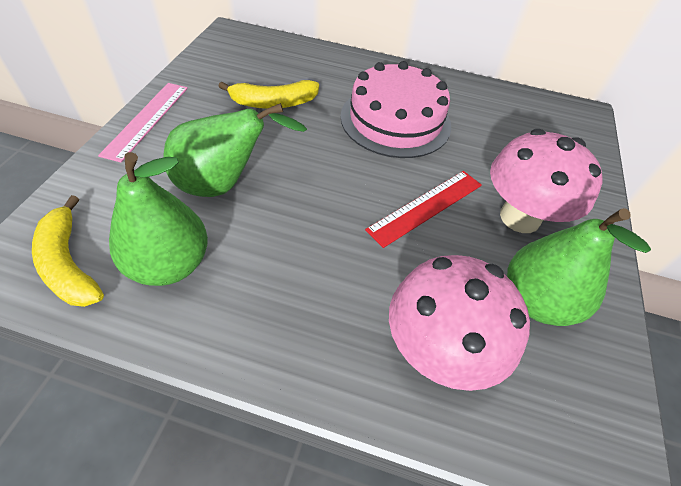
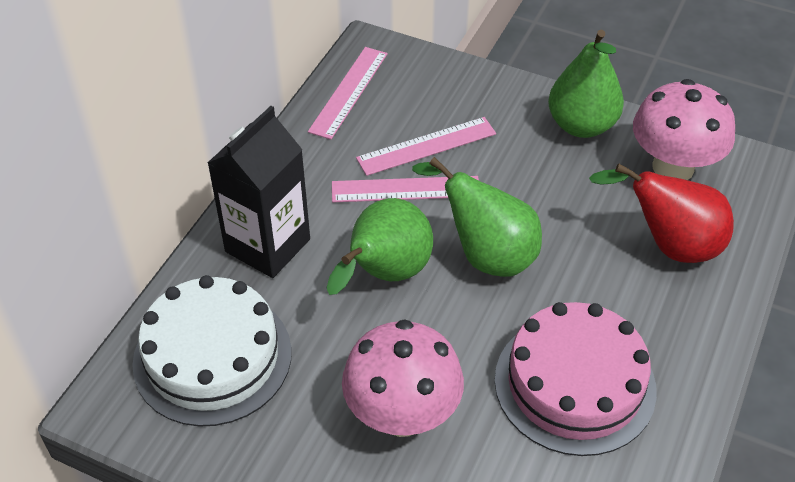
black carton: 0 -> 1
pink ruler: 1 -> 3
red pear: 0 -> 1
red ruler: 1 -> 0
white cake: 0 -> 1
yellow banana: 2 -> 0

